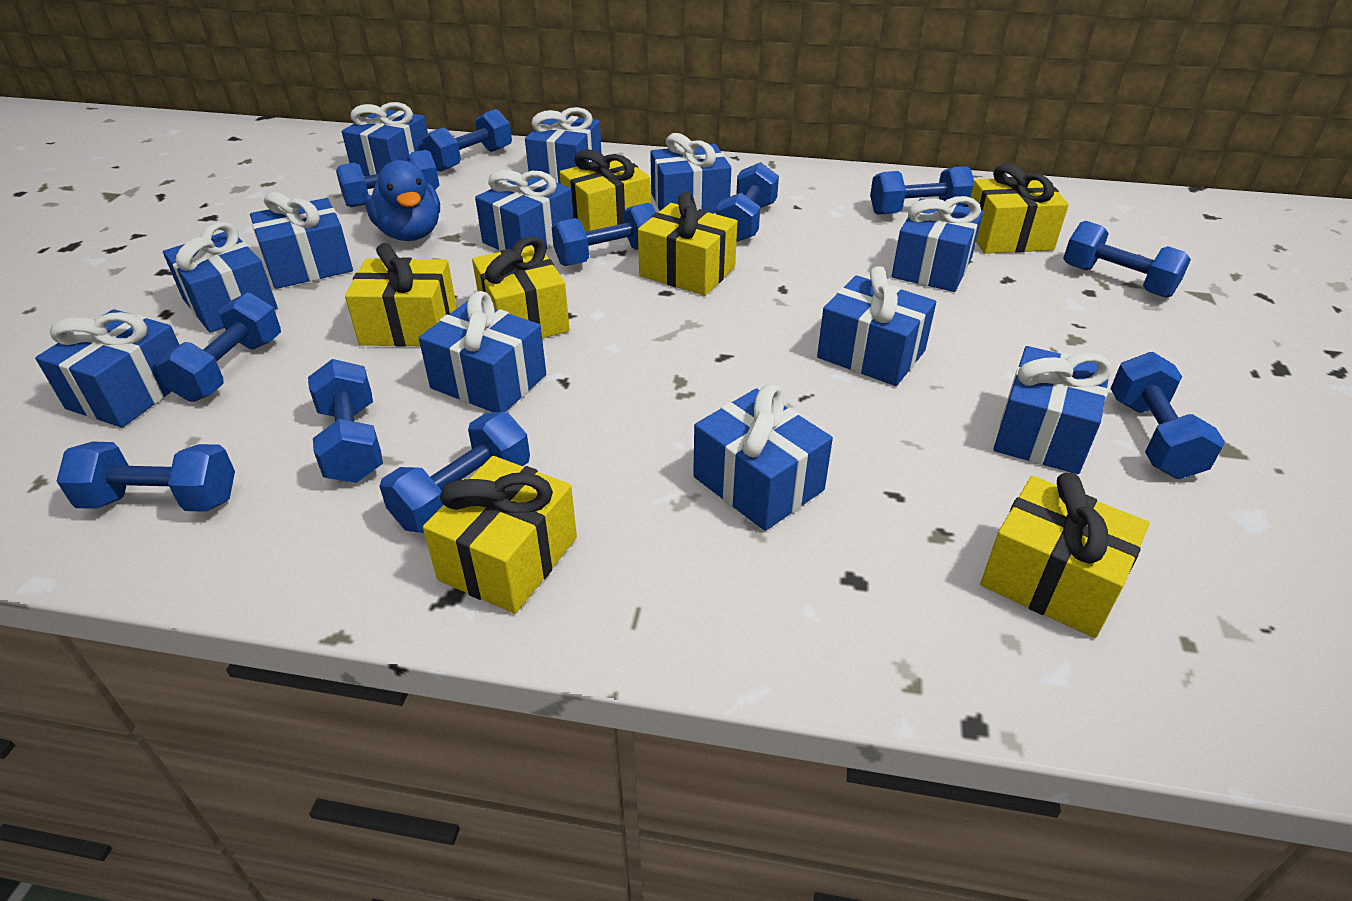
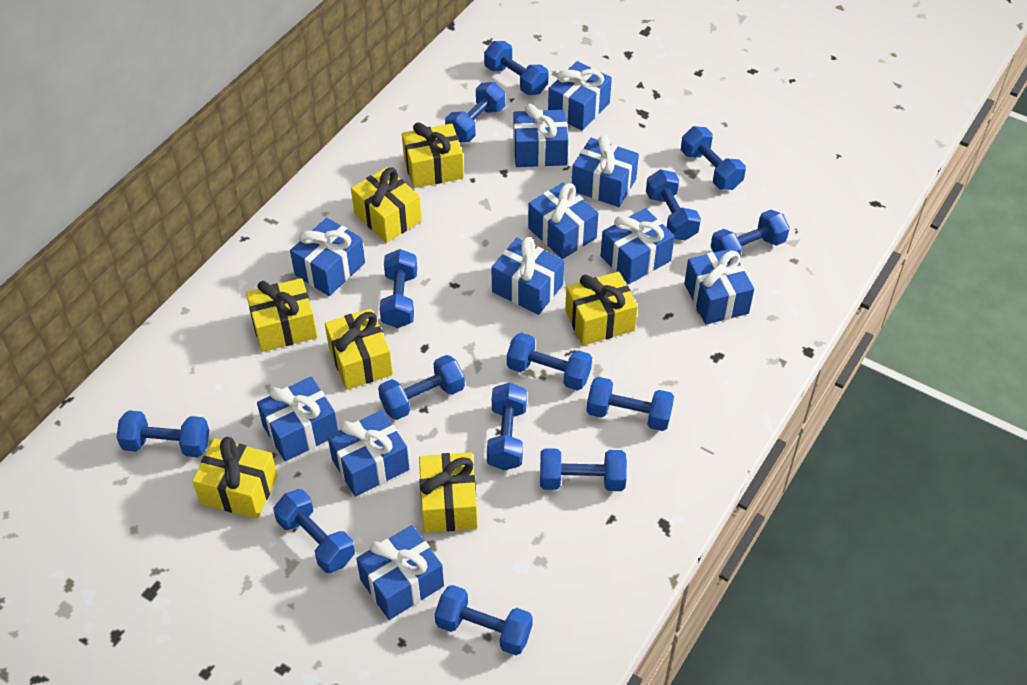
blue duck: 1 -> 0
blue dumbbell: 11 -> 14
blue gift: 12 -> 11

